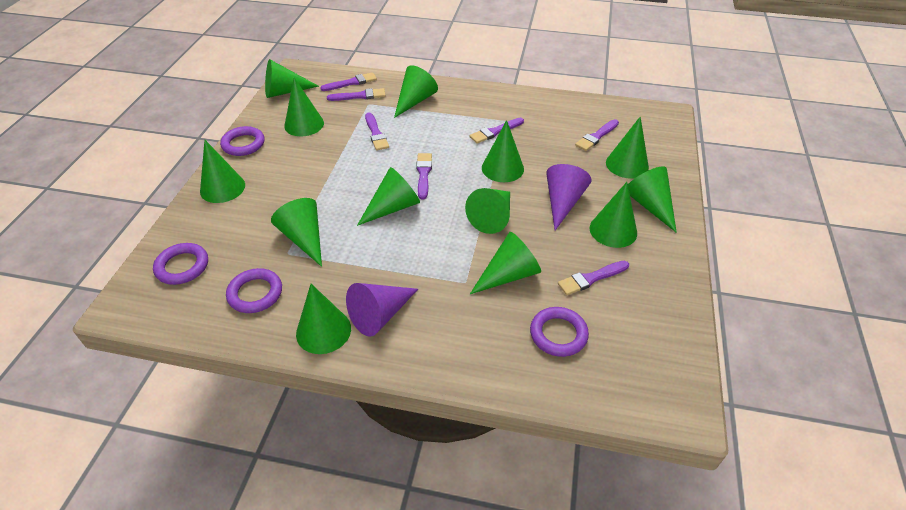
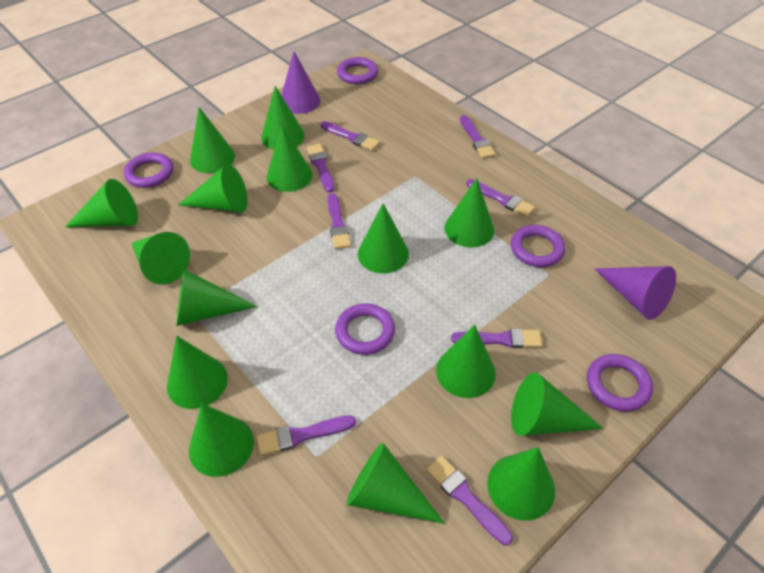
green cone: 13 -> 15
purple brush: 7 -> 8
purple ring: 4 -> 5

